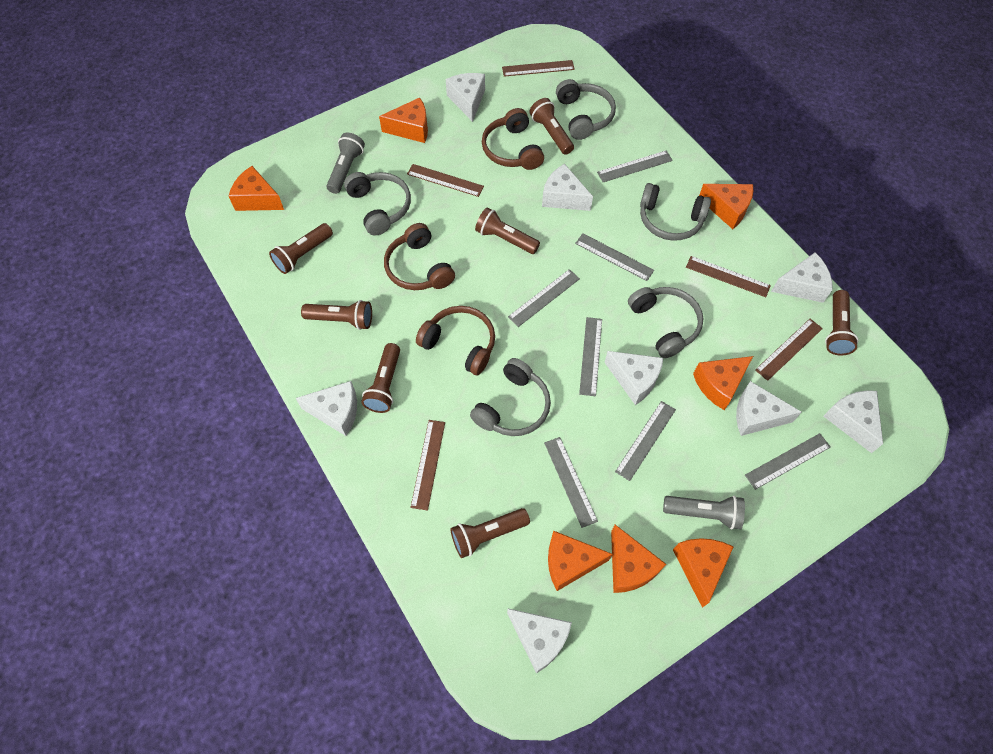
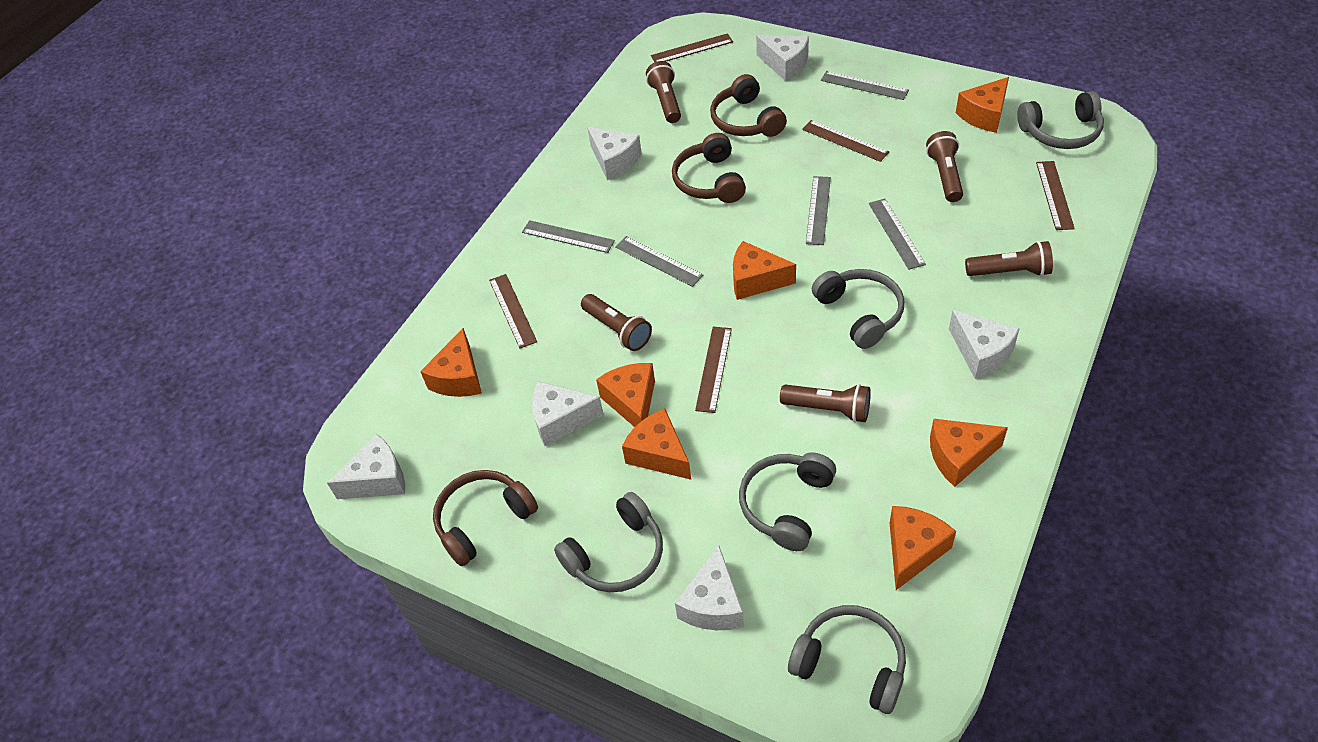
brown flashlight: 7 -> 5
grey flashlight: 2 -> 0
grey ruler: 7 -> 5
white cheese: 8 -> 6

